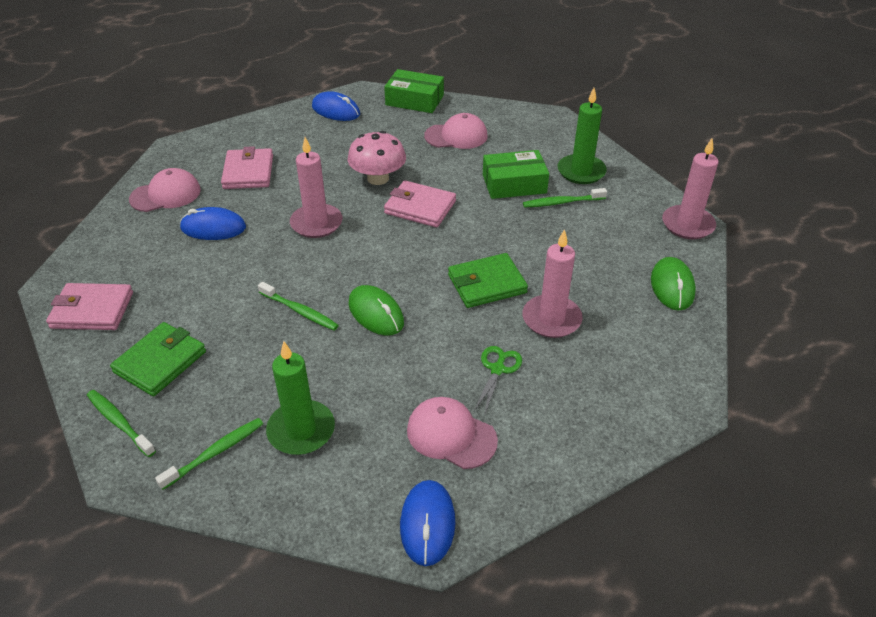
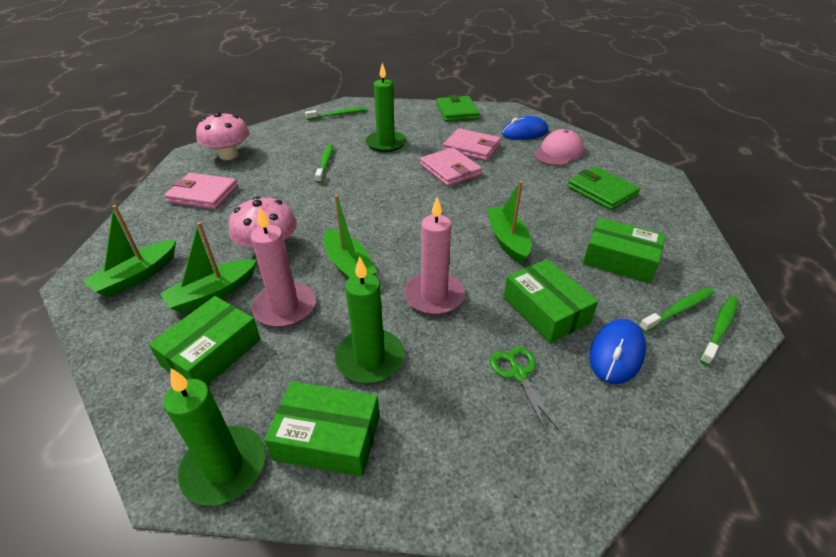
blue mouse: 3 -> 2
green boat: 0 -> 4
green box: 2 -> 4
green candle: 2 -> 3
green mouse: 2 -> 0
pink candle: 3 -> 2
pink cap: 3 -> 1
pink mushroom: 1 -> 2

